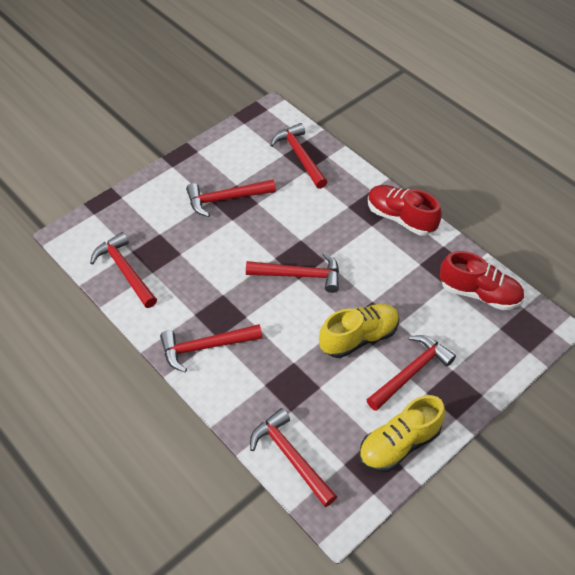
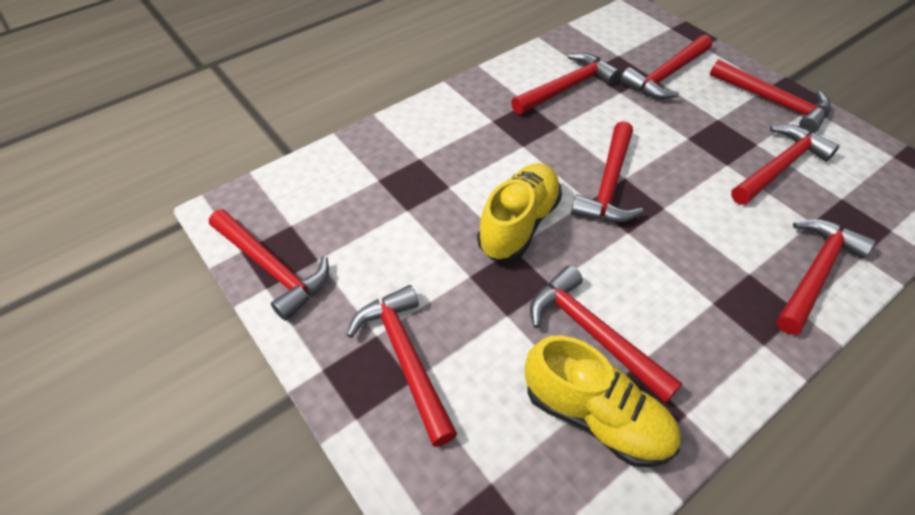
red hammer: 7 -> 9
red shoe: 2 -> 0

